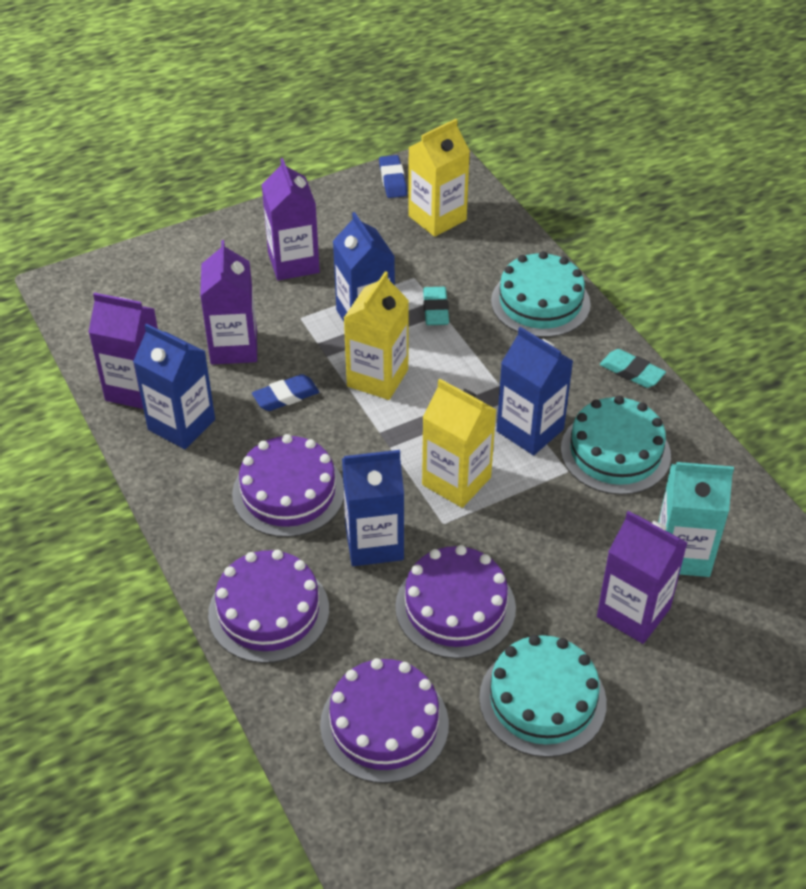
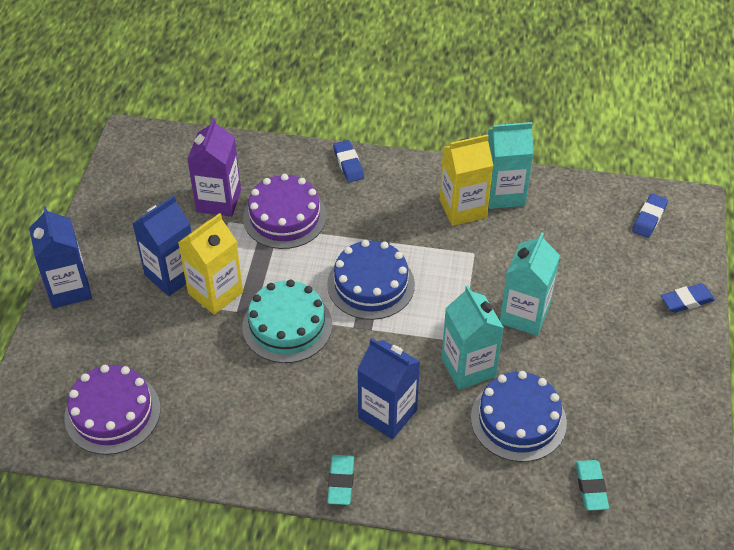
blue cake: 0 -> 2
blue carton: 4 -> 3
blue eraser: 2 -> 3
purple cake: 4 -> 2
purple carton: 4 -> 1
turquoise cake: 3 -> 1
turquoise carton: 1 -> 3
yellow carton: 3 -> 2

